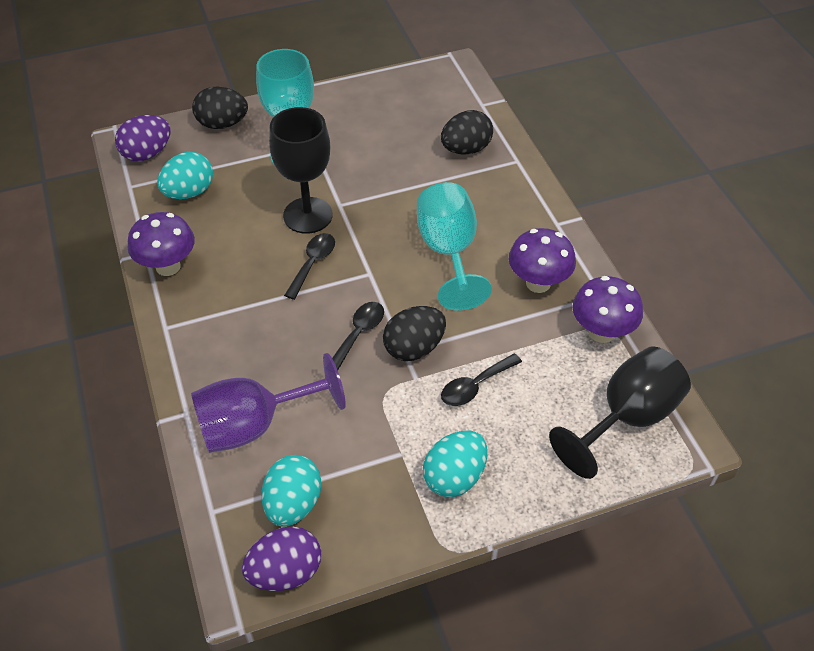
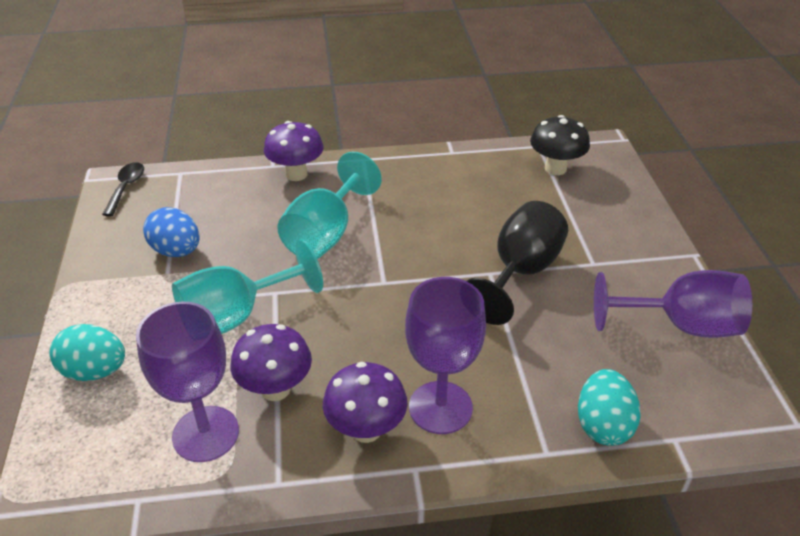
black egg: 3 -> 0
black goblet: 2 -> 1
black mushroom: 0 -> 1
black spoon: 3 -> 1
blue egg: 0 -> 1
purple egg: 2 -> 0
purple goblet: 1 -> 3
turquoise egg: 3 -> 2

